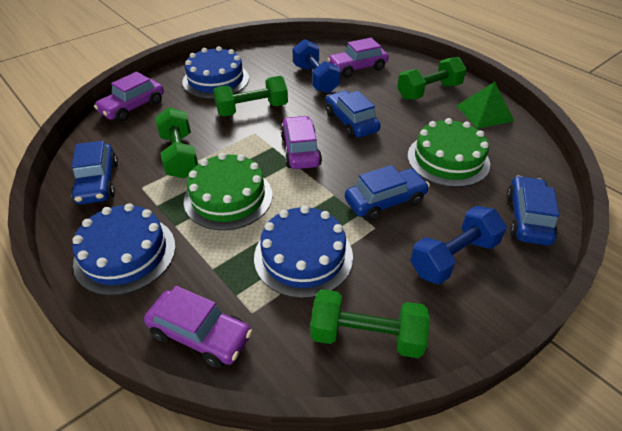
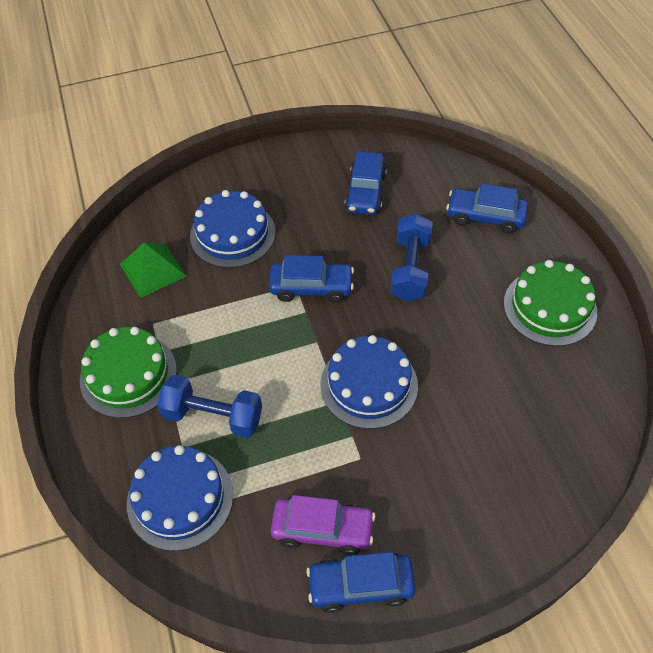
green dumbbell: 4 -> 0
purple car: 4 -> 1

